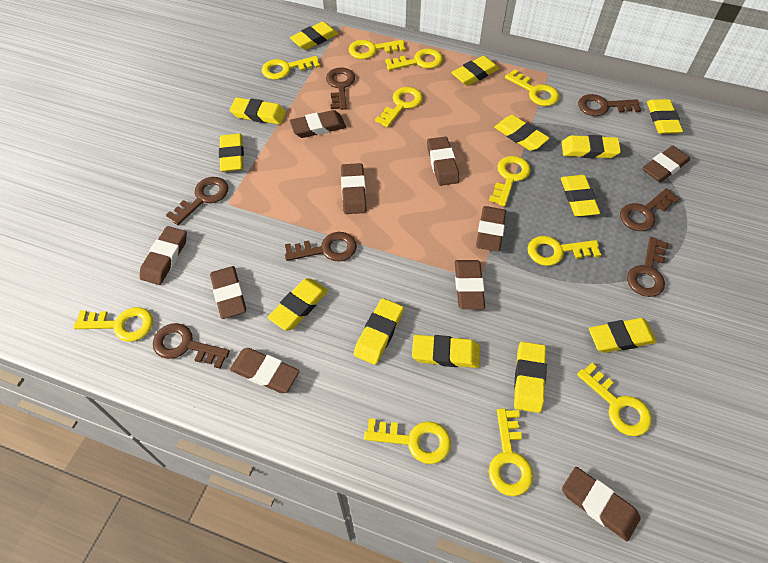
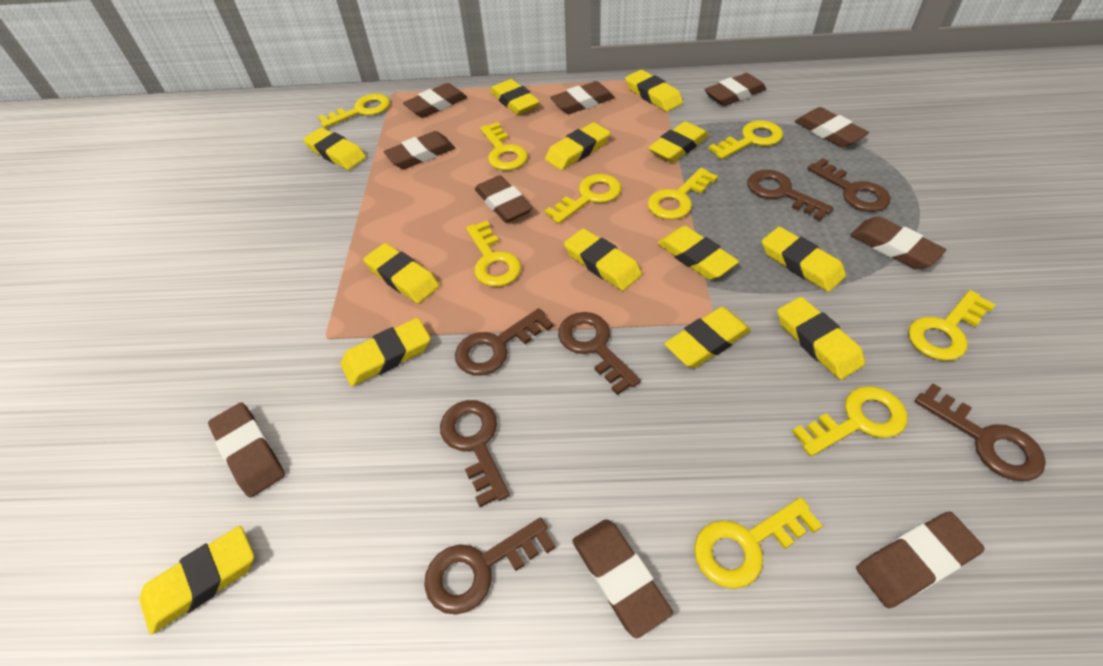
yellow key: 11 -> 9

